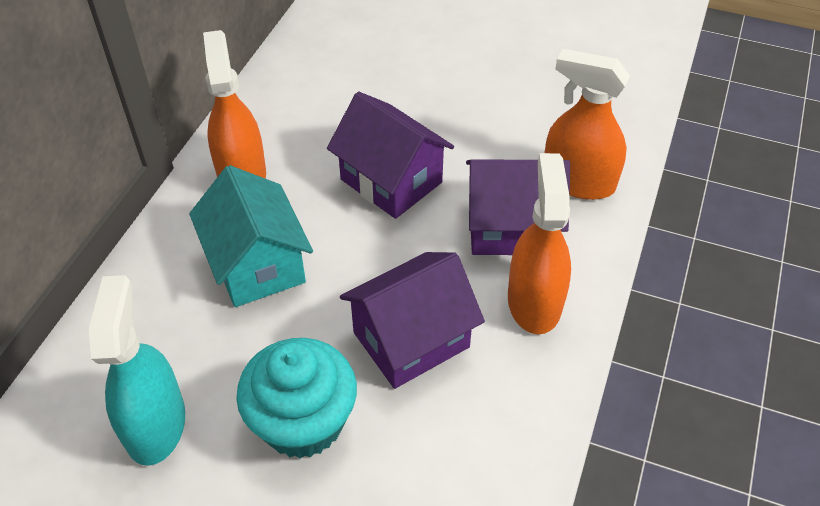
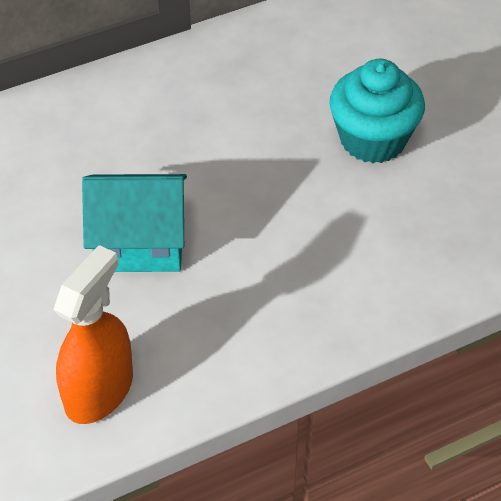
orange spray bottle: 3 -> 1
purple house: 3 -> 0
turquoise spray bottle: 1 -> 0

